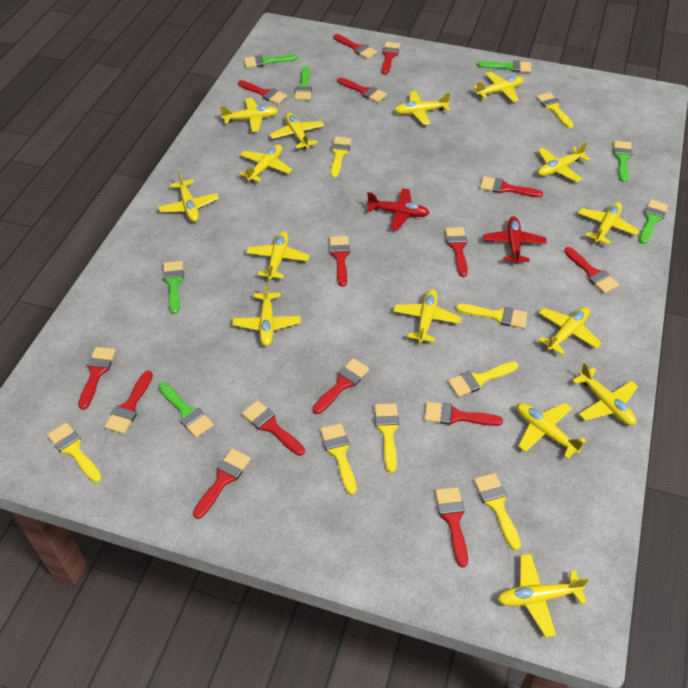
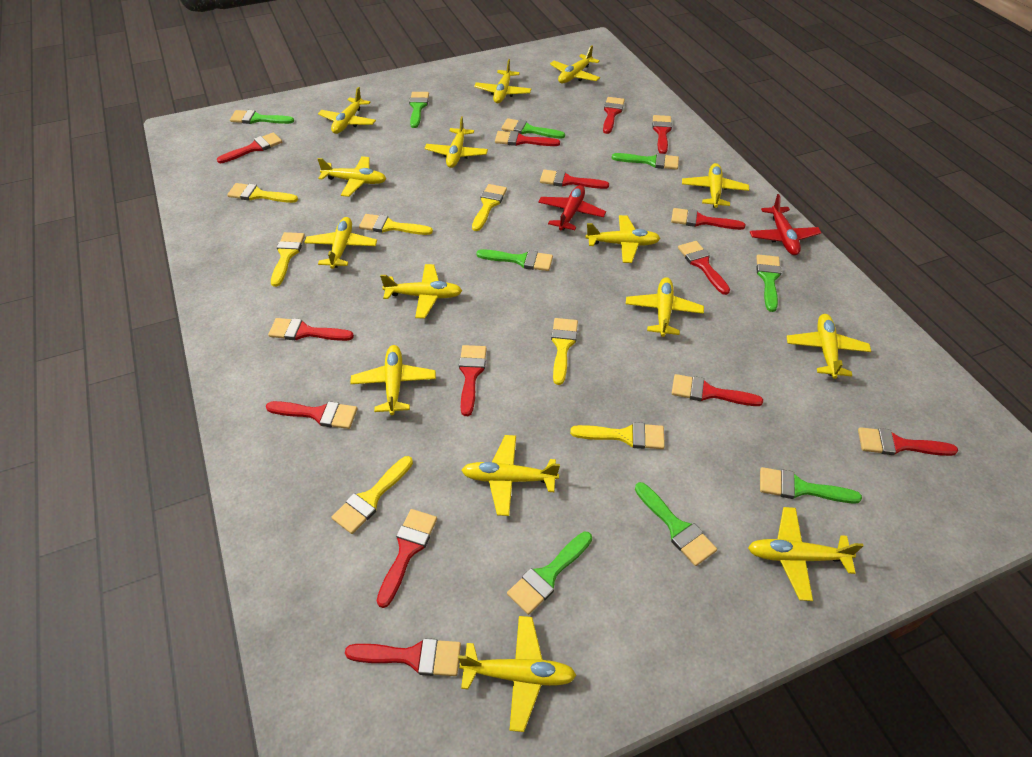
green brush: 7 -> 9
red brush: 15 -> 14
yellow brush: 8 -> 7

